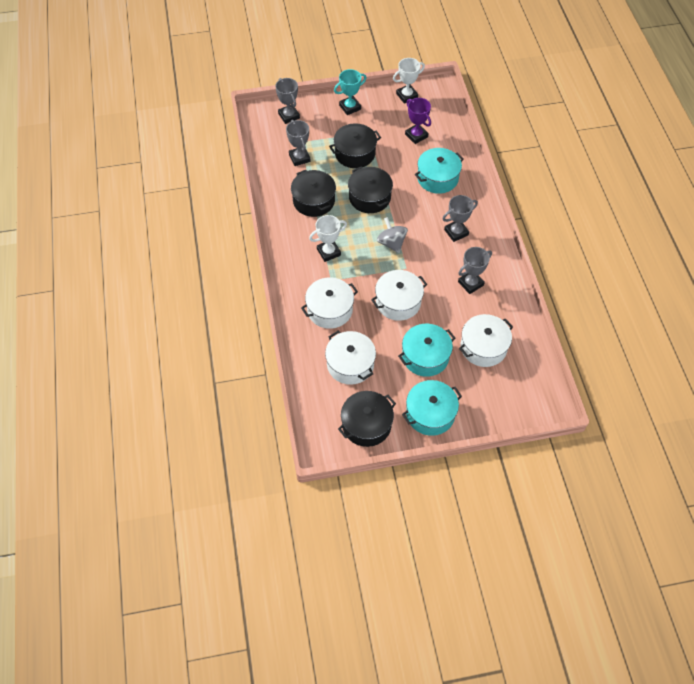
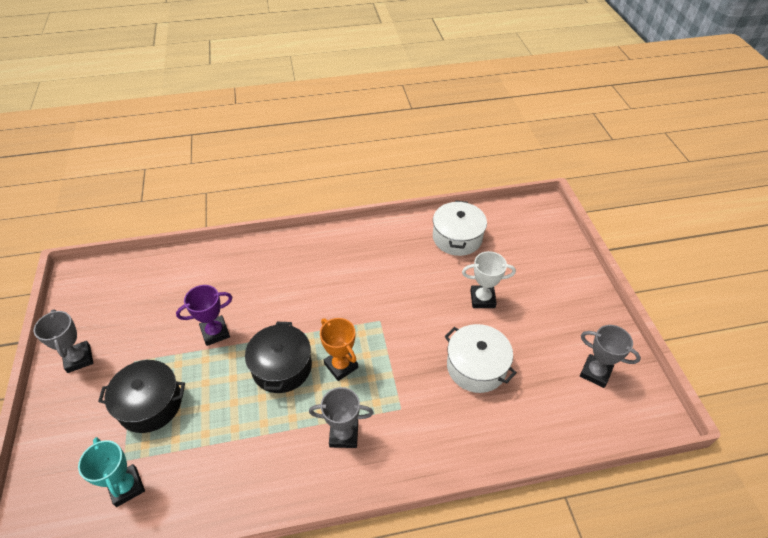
black pot: 4 -> 2
grey spinning top: 1 -> 0
grey trophy: 4 -> 3
orange trophy: 0 -> 1
turquoise pot: 3 -> 0
white pot: 4 -> 2
white trophy: 2 -> 1

